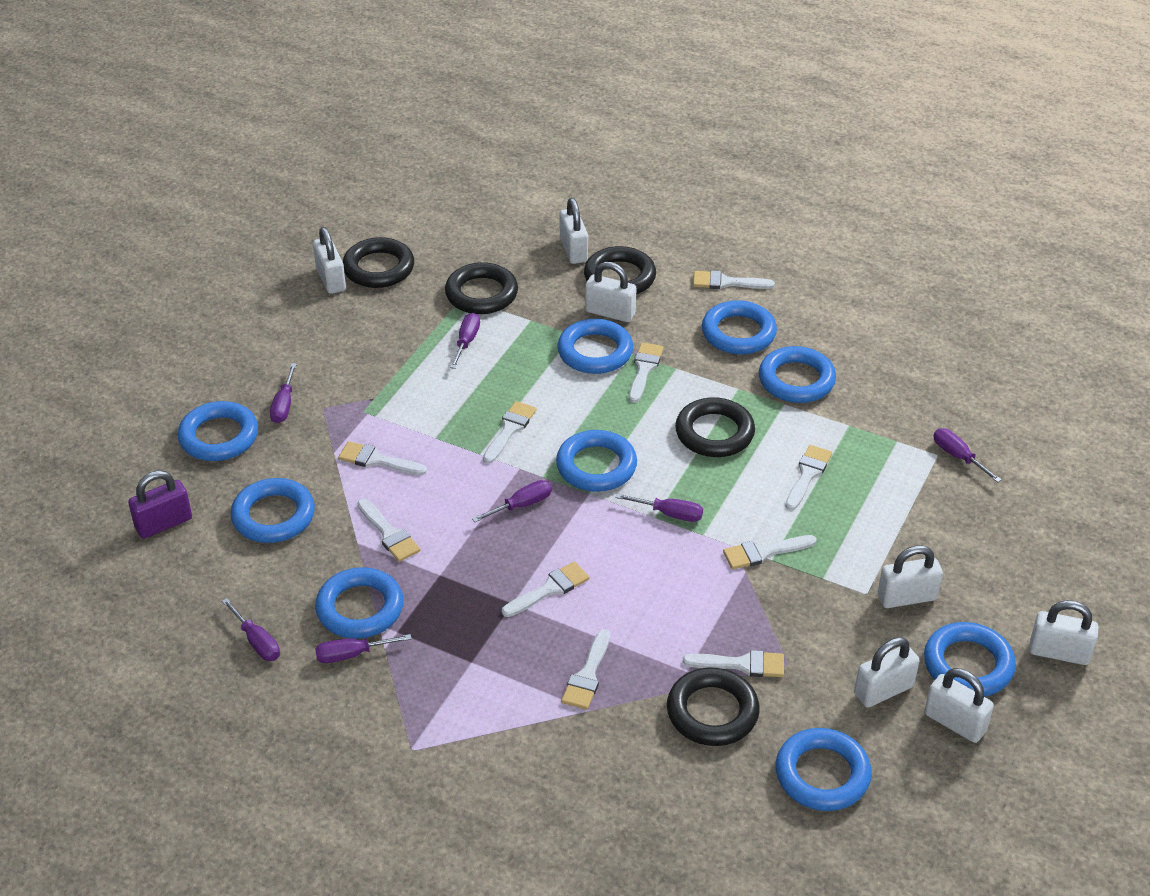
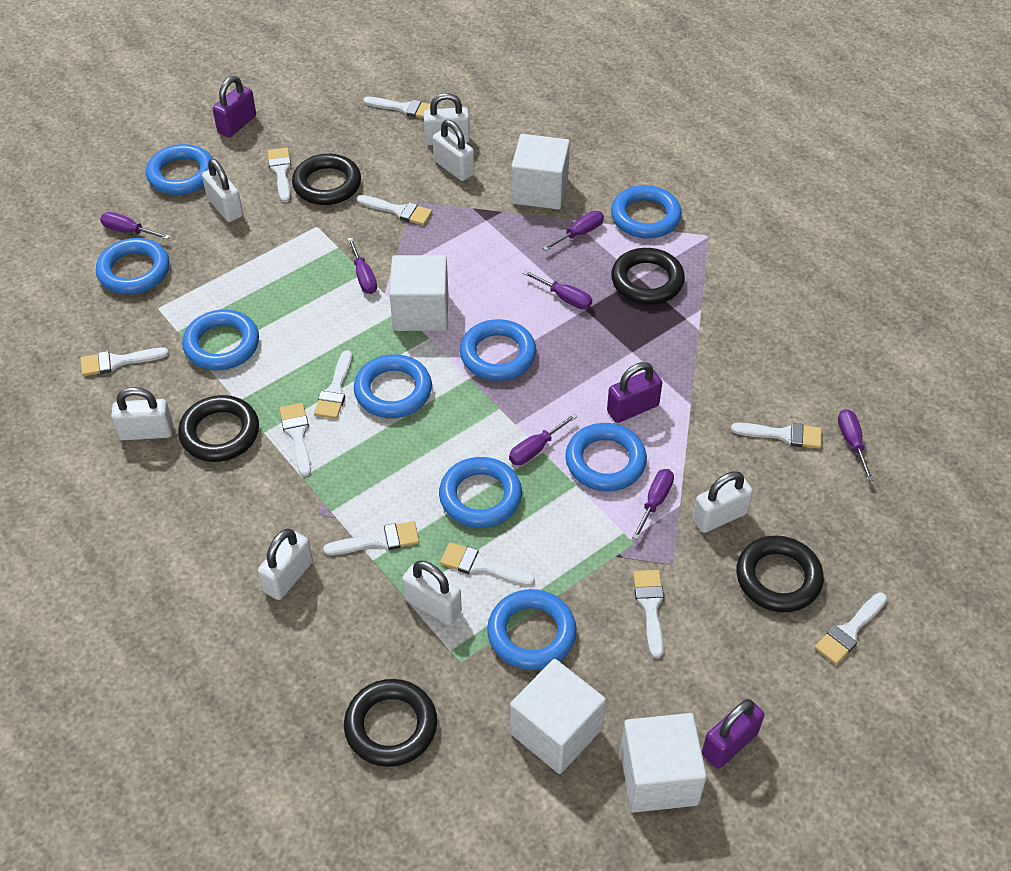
purple padlock: 1 -> 3
white brush: 10 -> 11
white cube: 0 -> 4

